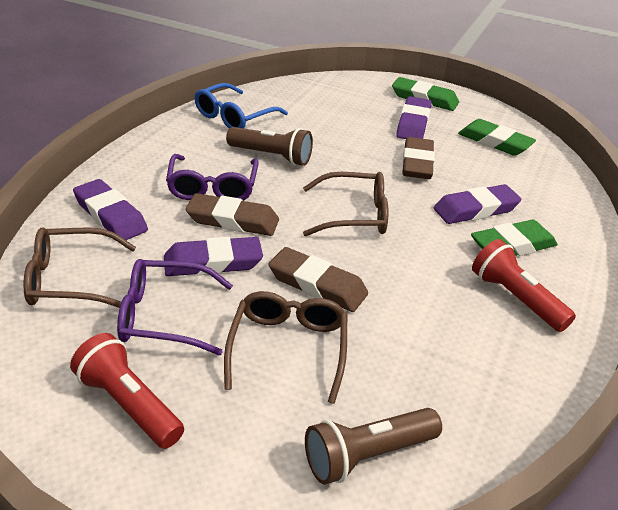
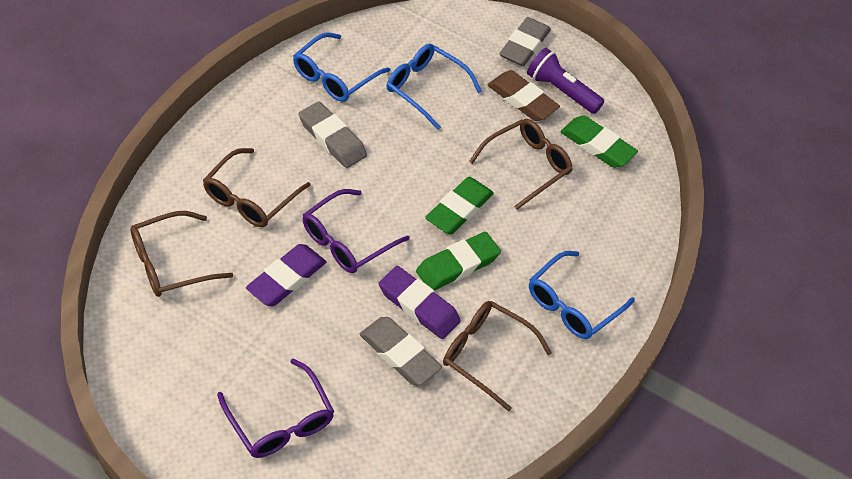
blue glasses: 1 -> 3
brown eraser: 3 -> 1
brown flashlight: 2 -> 0
brown glasses: 3 -> 4
grey eraser: 0 -> 3
purple eraser: 4 -> 2
purple flashlight: 0 -> 1
red flashlight: 2 -> 0

